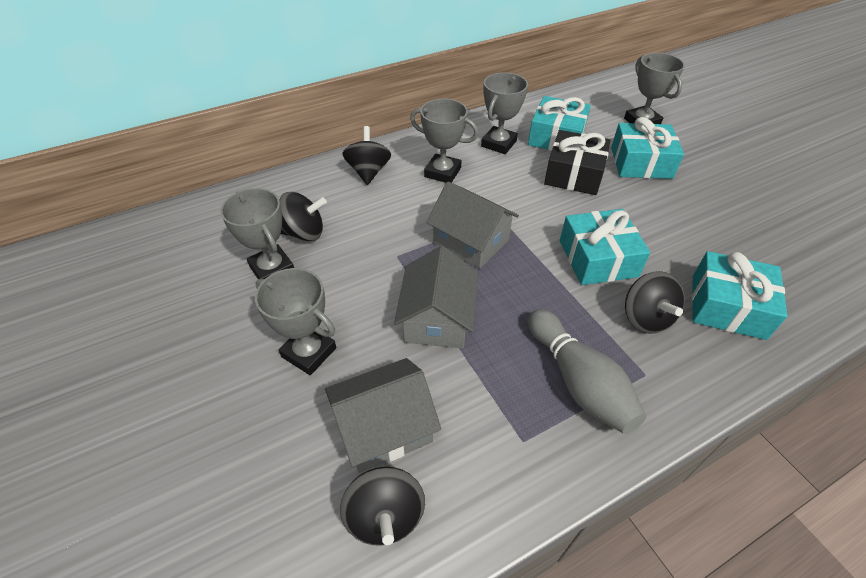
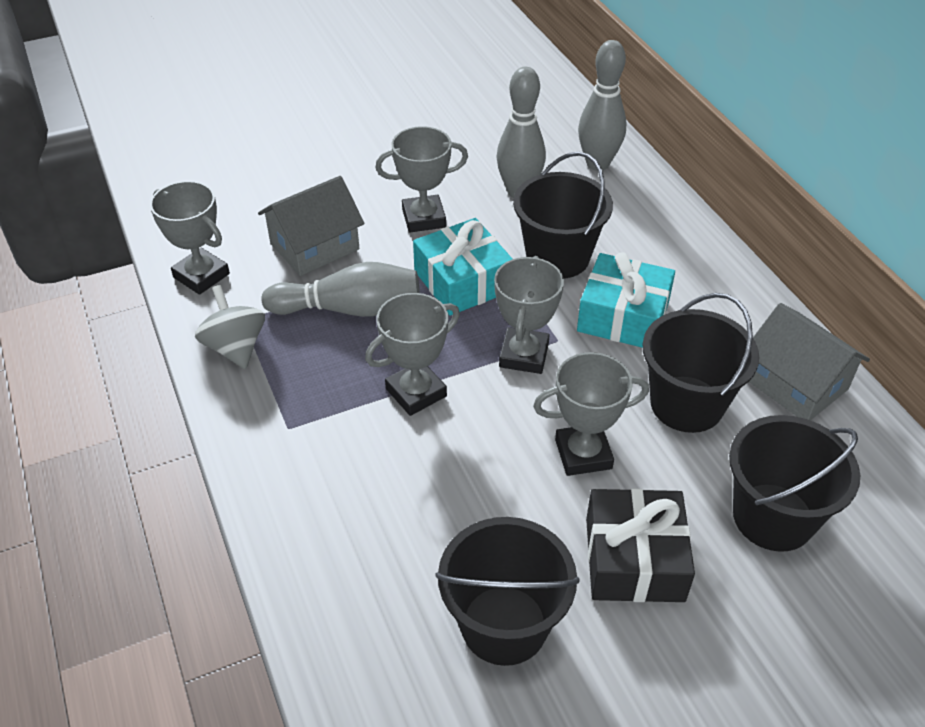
black bucket: 0 -> 4
black spinning top: 4 -> 0
grey bowling pin: 1 -> 3
grey house: 3 -> 2
grey spinning top: 0 -> 1
turquoise gift: 4 -> 2

